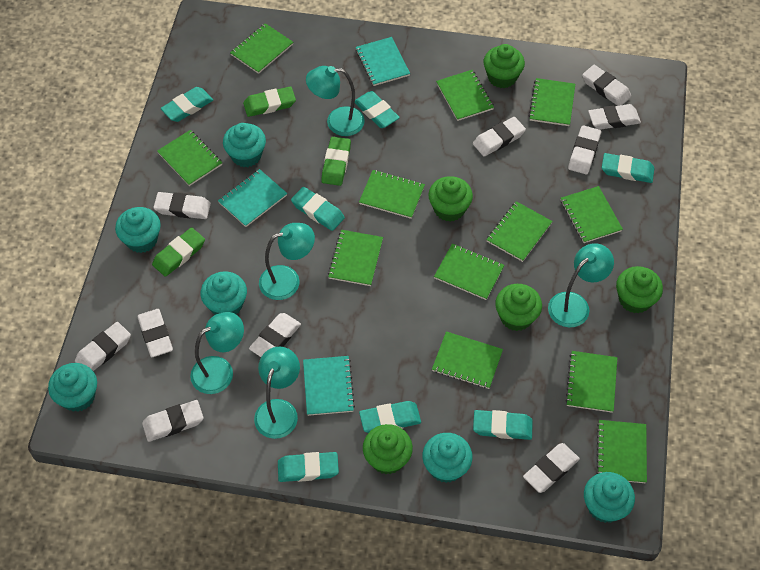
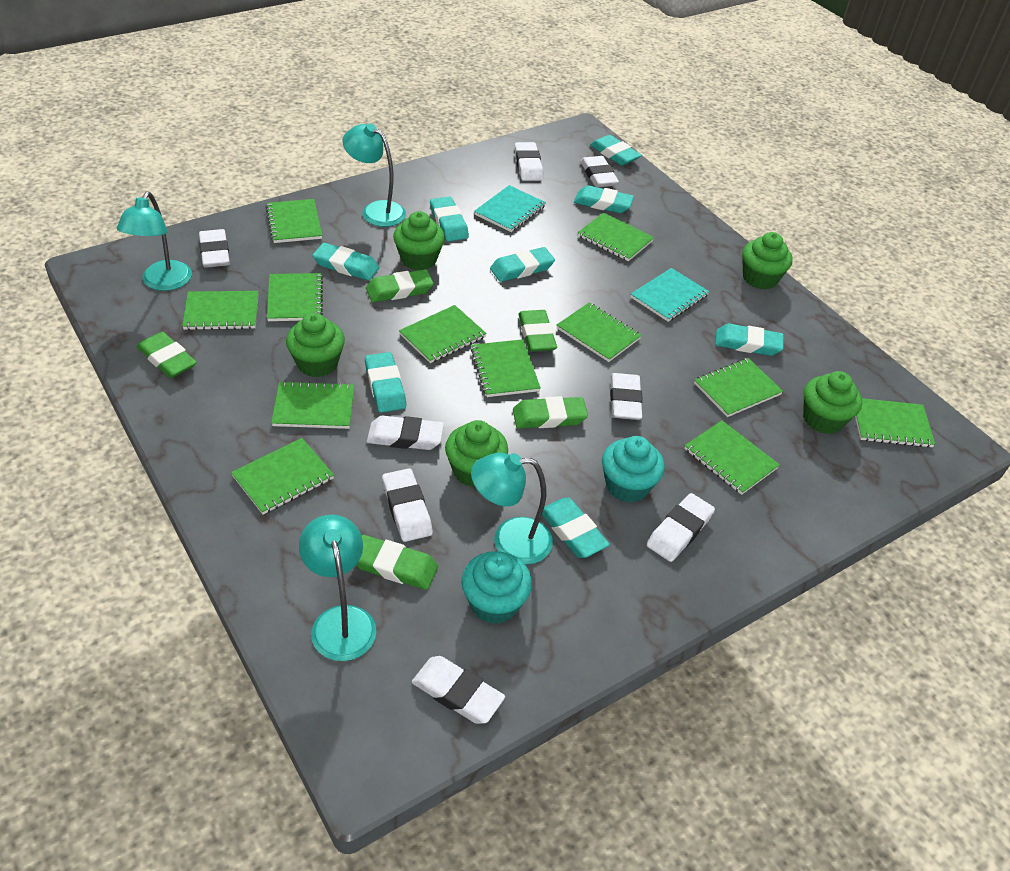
green eraser: 3 -> 5
turquoise cupcake: 6 -> 2
turquoise eraser: 7 -> 8
turquoise lamp: 5 -> 4
turquoise notebook: 3 -> 2
white eraser: 10 -> 8

